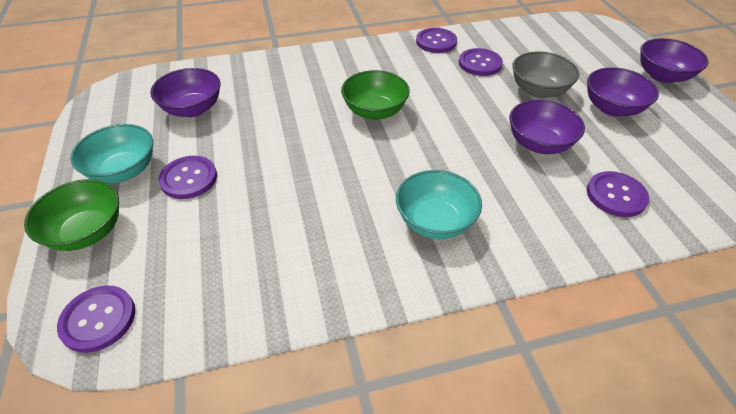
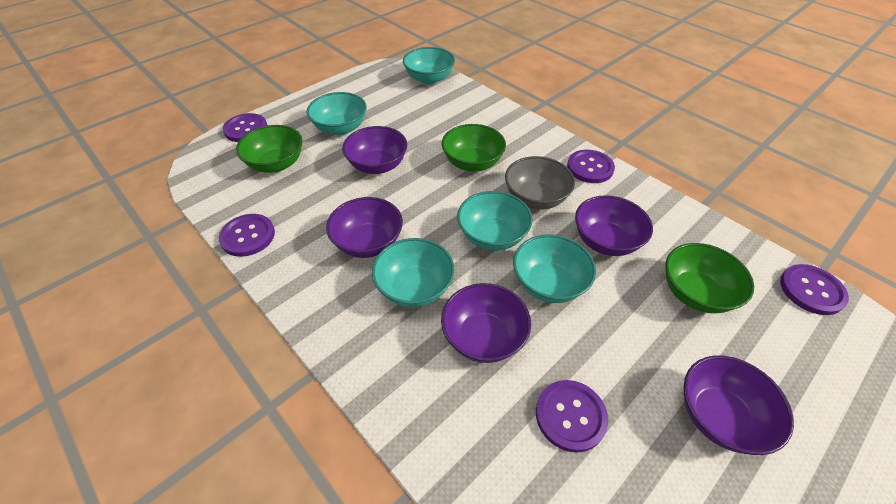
green bowl: 2 -> 3
purple bowl: 4 -> 5
turquoise bowl: 2 -> 5

